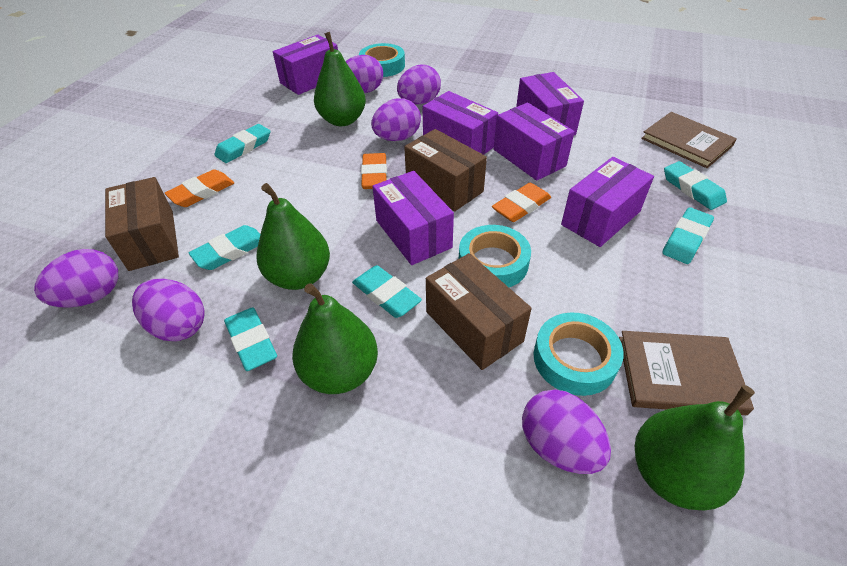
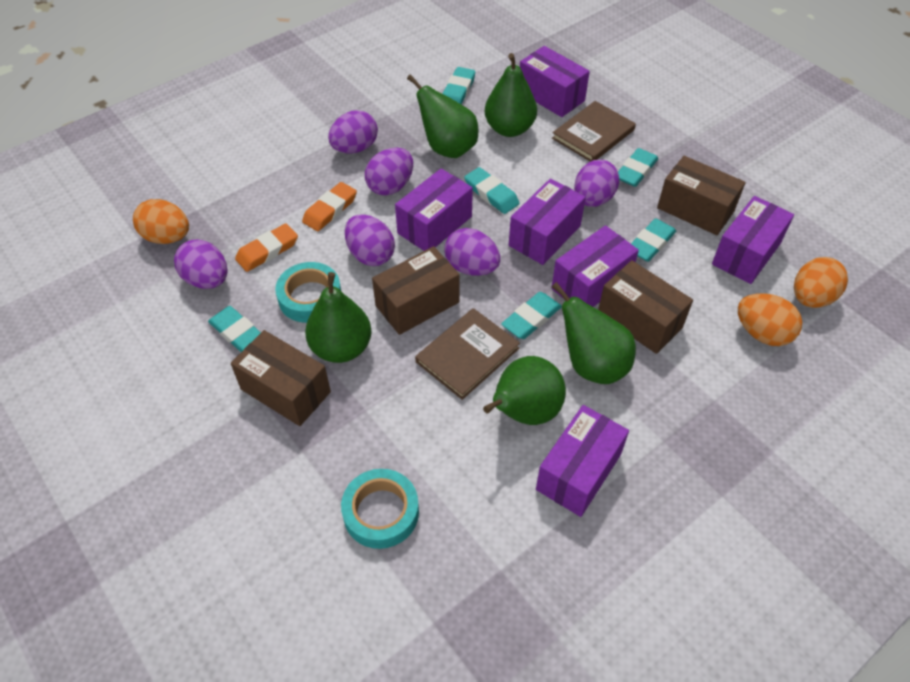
brown box: 3 -> 4
green pear: 4 -> 5
orange egg: 0 -> 3
orange eraser: 3 -> 2
turquoise tape: 3 -> 2

